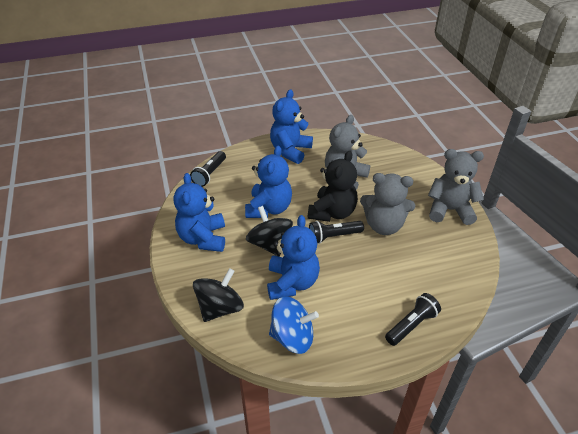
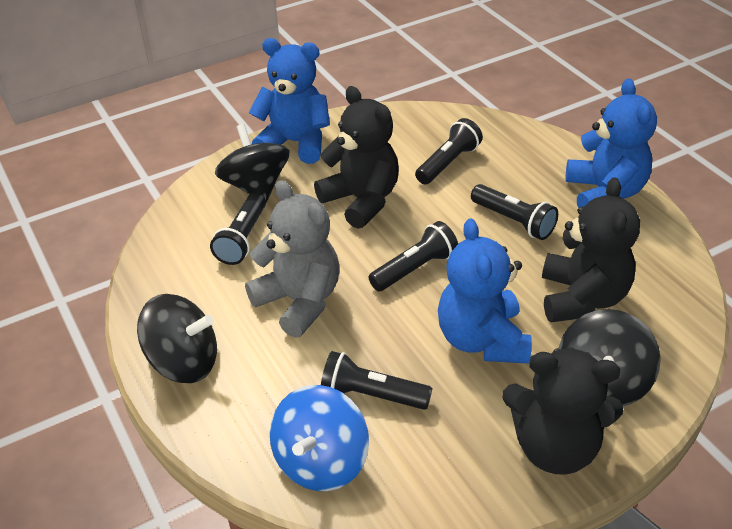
black flashlight: 3 -> 5
black spinning top: 2 -> 3
black teddy bear: 1 -> 3
blue teddy bear: 4 -> 3
grey teddy bear: 3 -> 1

